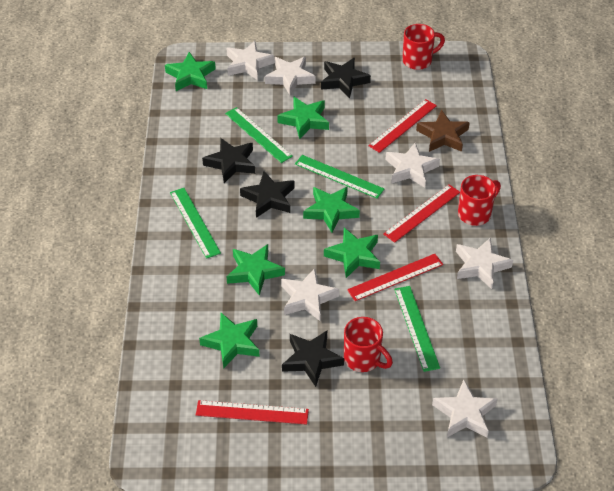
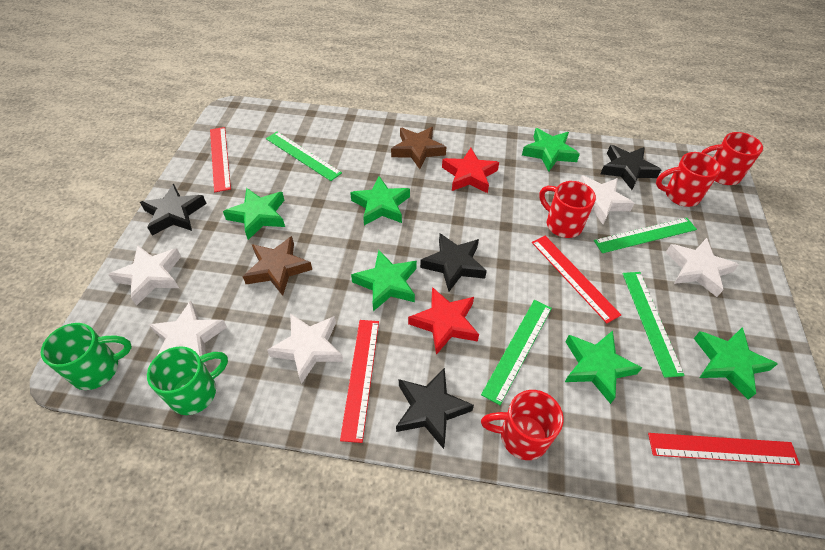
brown star: 1 -> 2
green mug: 0 -> 2
red mug: 3 -> 4
red star: 0 -> 2
white star: 6 -> 5

